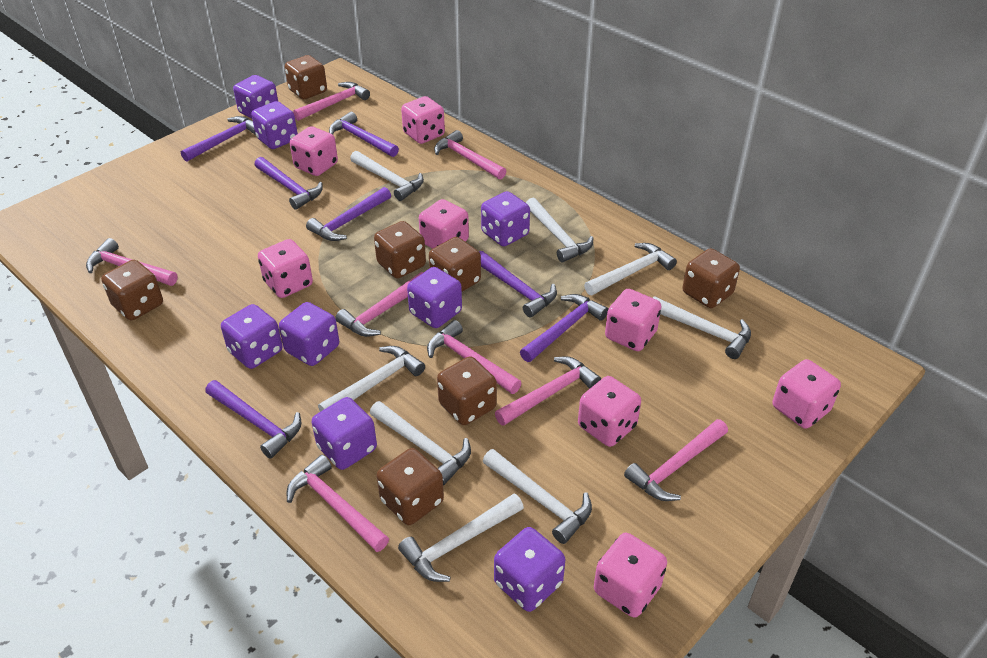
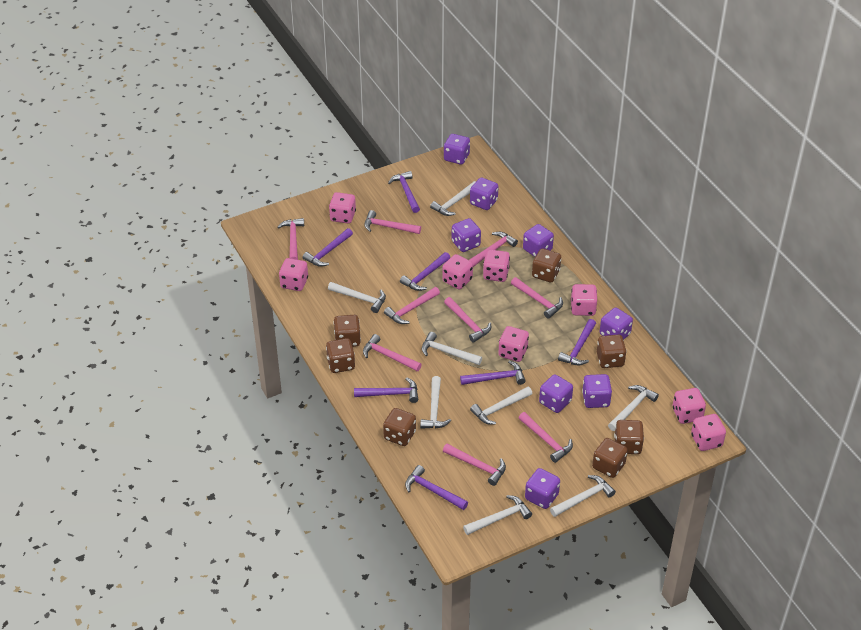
pink hammer: 8 -> 9

